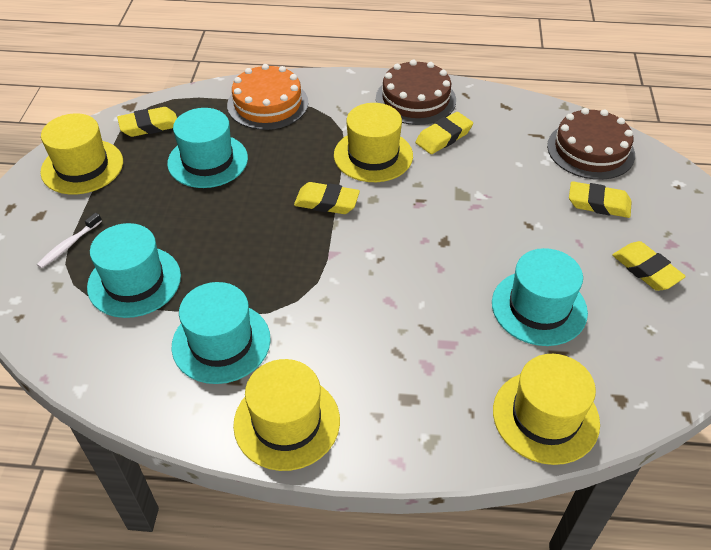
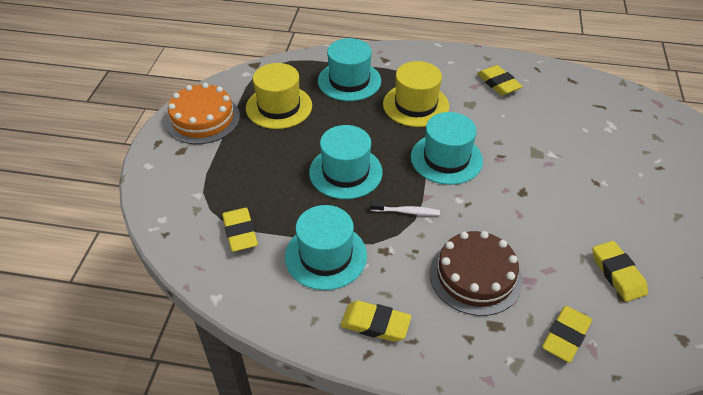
brown cake: 2 -> 1
yellow hat: 4 -> 2

